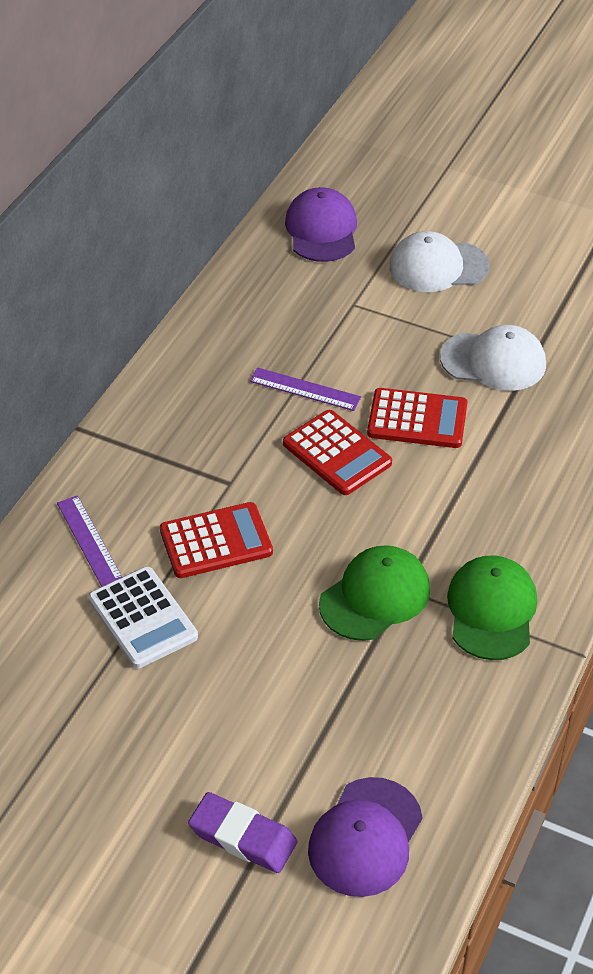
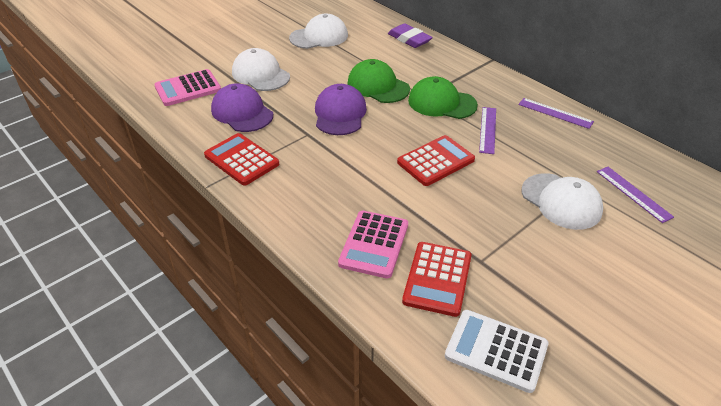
pink calculator: 0 -> 2
purple ruler: 2 -> 3
white cap: 2 -> 3

